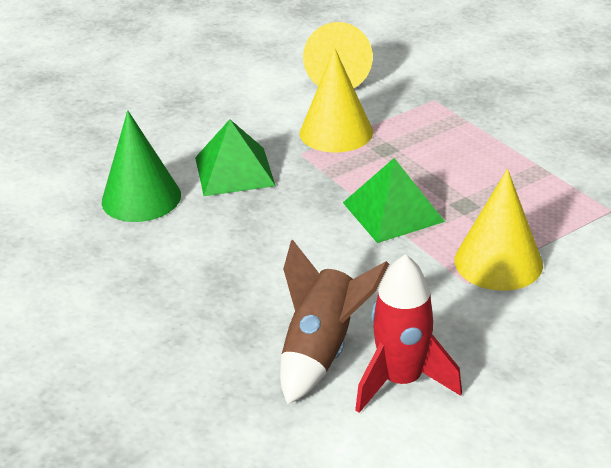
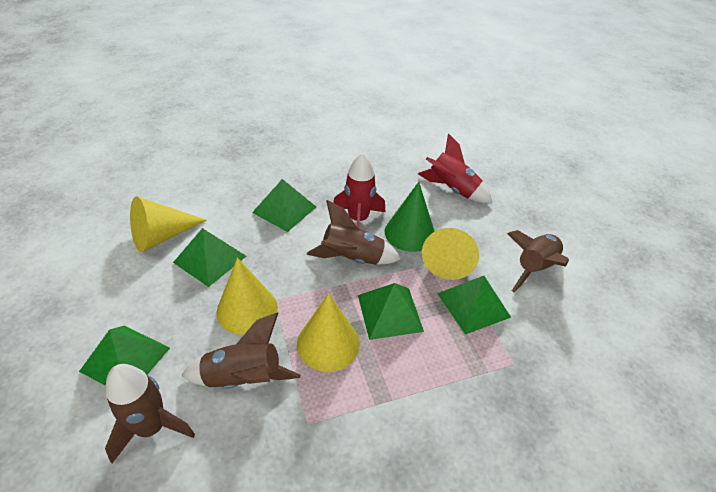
brown rocket: 1 -> 4
green pyramid: 2 -> 5
red rocket: 1 -> 2
yellow cone: 3 -> 4

